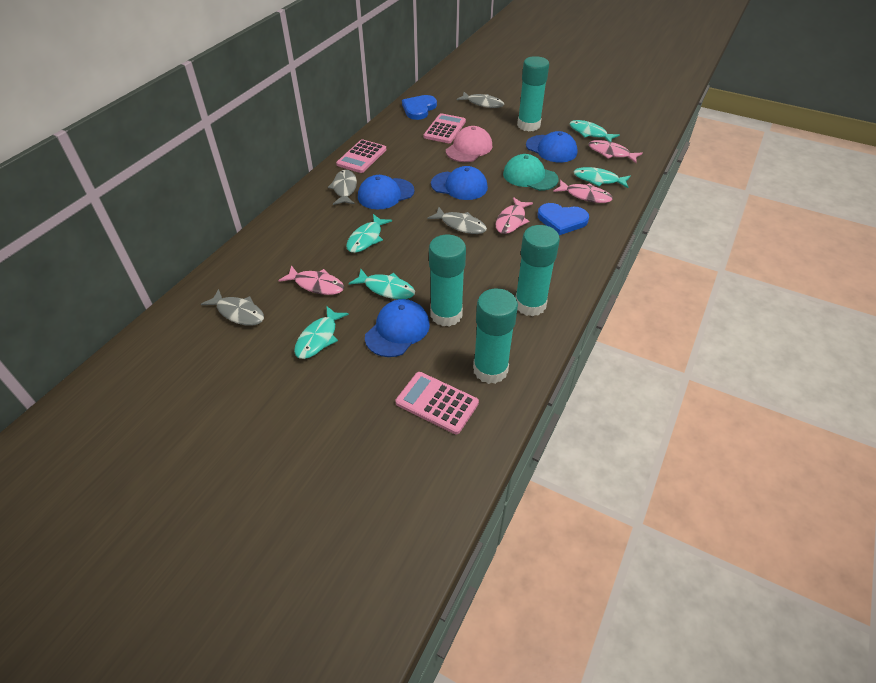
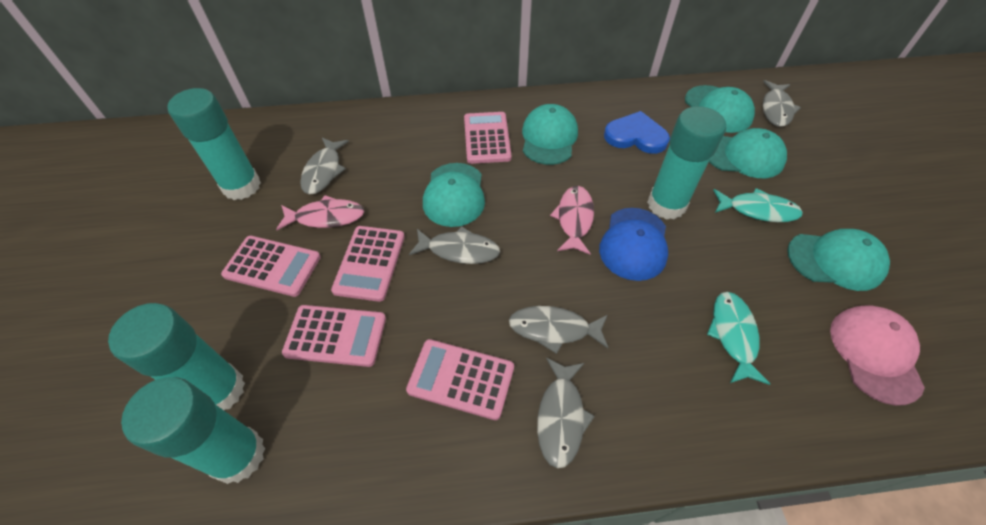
blue cap: 4 -> 1
blue heart: 2 -> 1
grey fish: 4 -> 5
pink calculator: 3 -> 5
pink fish: 4 -> 2
turquoise cap: 1 -> 5
turquoise fish: 5 -> 2

